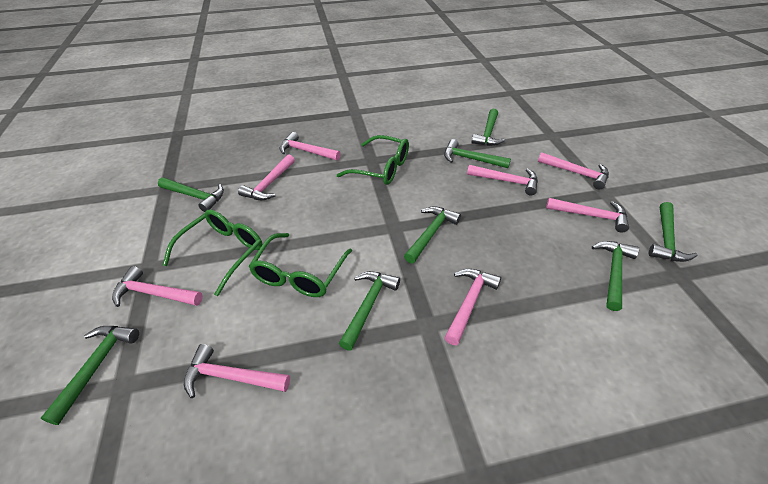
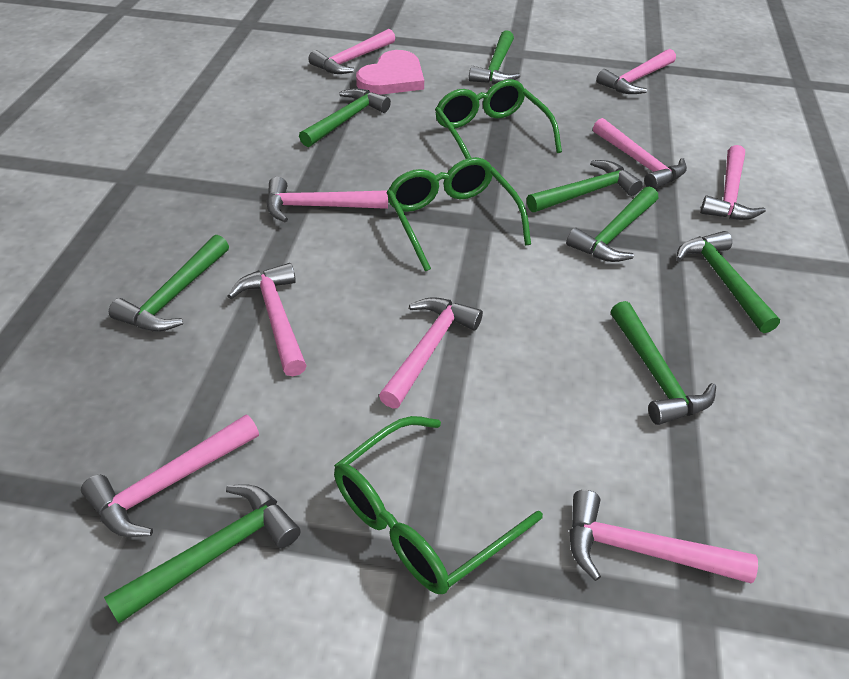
pink hammer: 8 -> 9
pink heart: 0 -> 1

